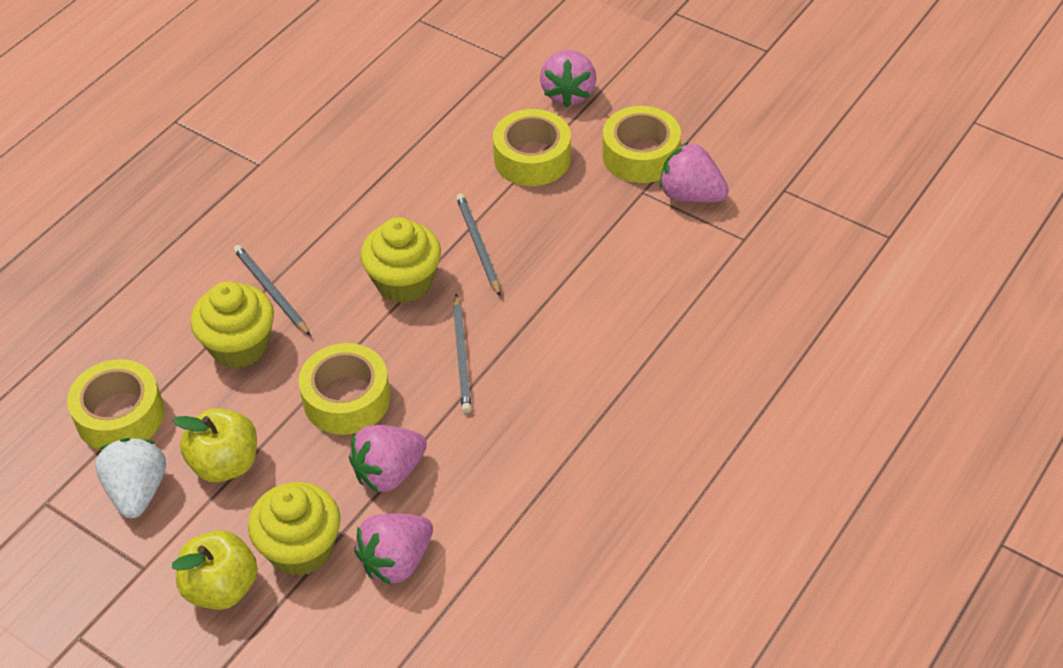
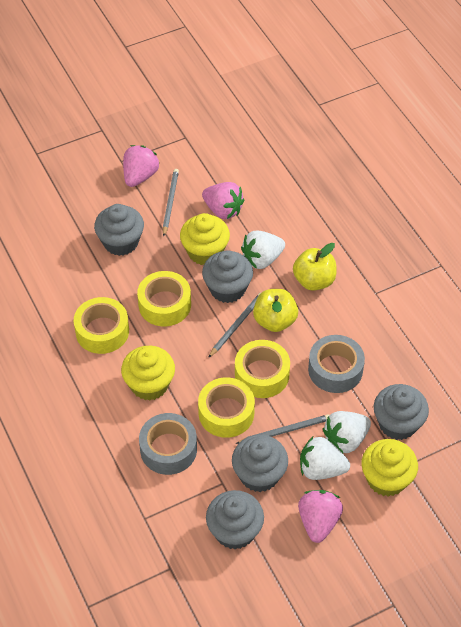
grey cupcake: 0 -> 5
grey tape: 0 -> 2
pink strawberry: 4 -> 3
white strawberry: 1 -> 3

